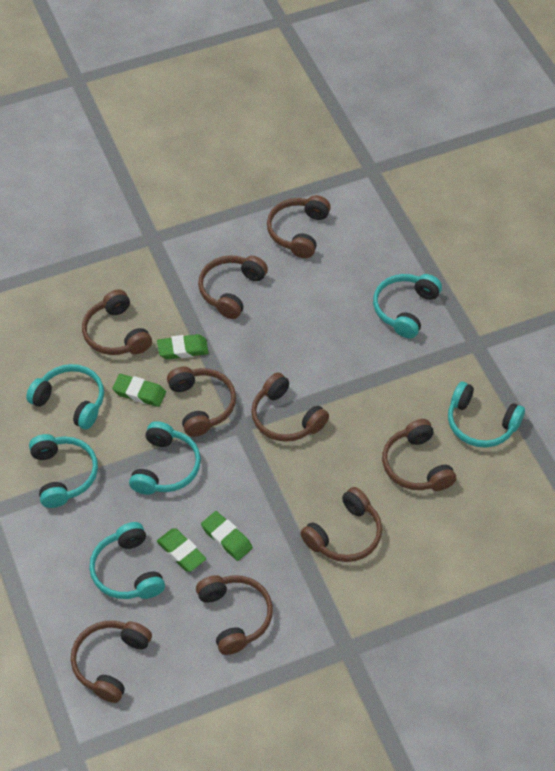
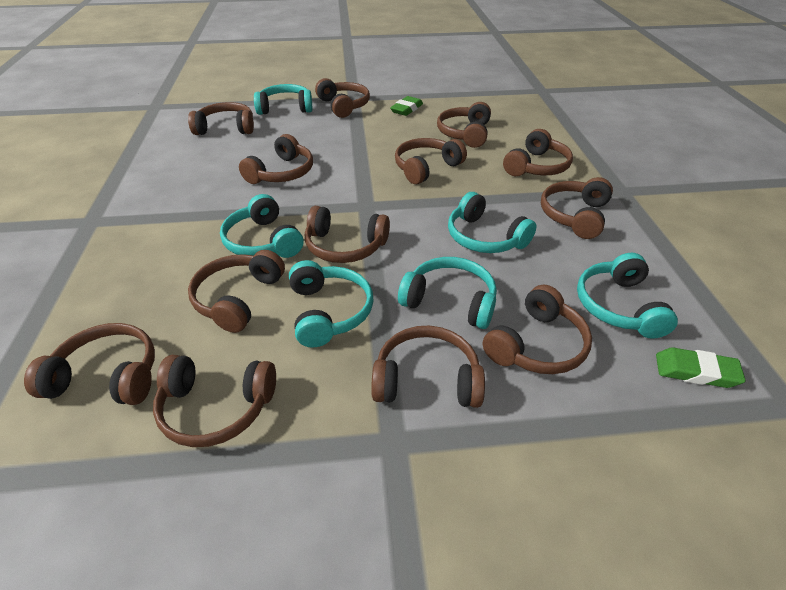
brown headphones: 9 -> 13
green eraser: 4 -> 2

